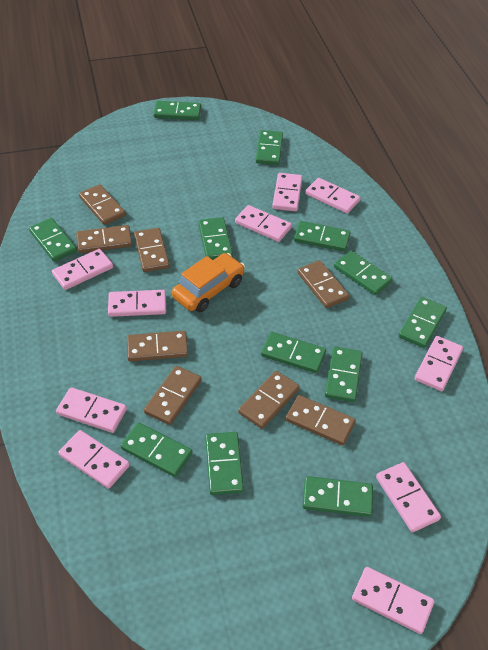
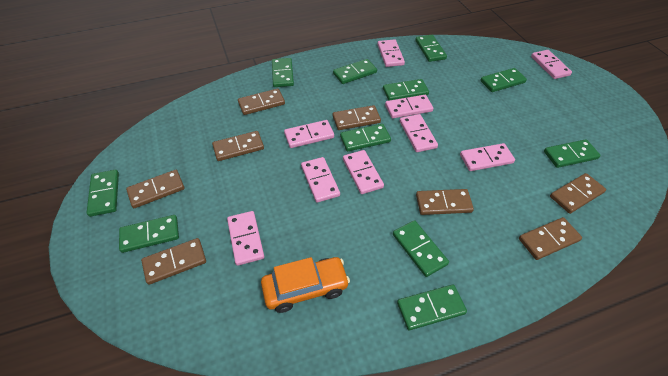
green domino: 12 -> 11
pink domino: 10 -> 9

